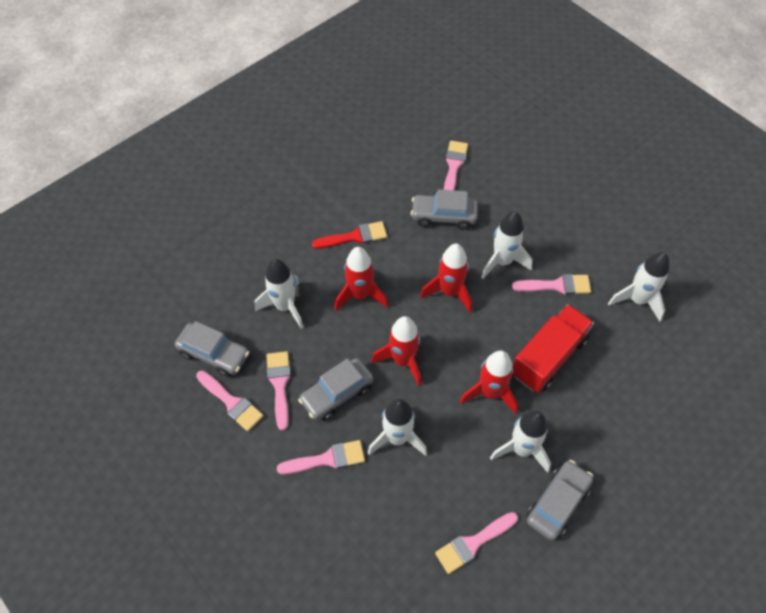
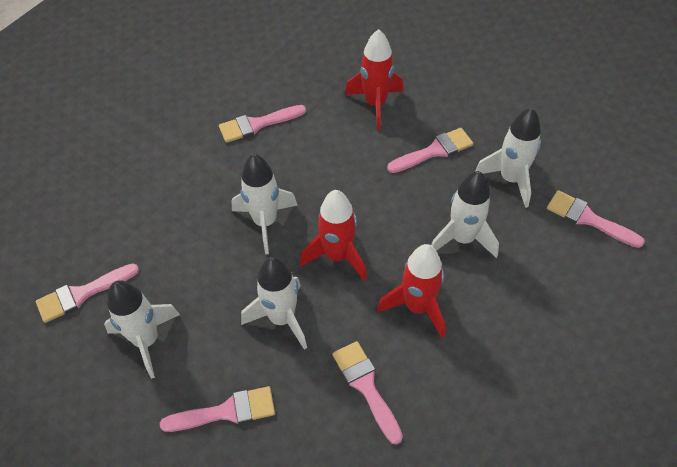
grey car: 4 -> 0
red brush: 1 -> 0
red rocket: 4 -> 3
red truck: 1 -> 0

